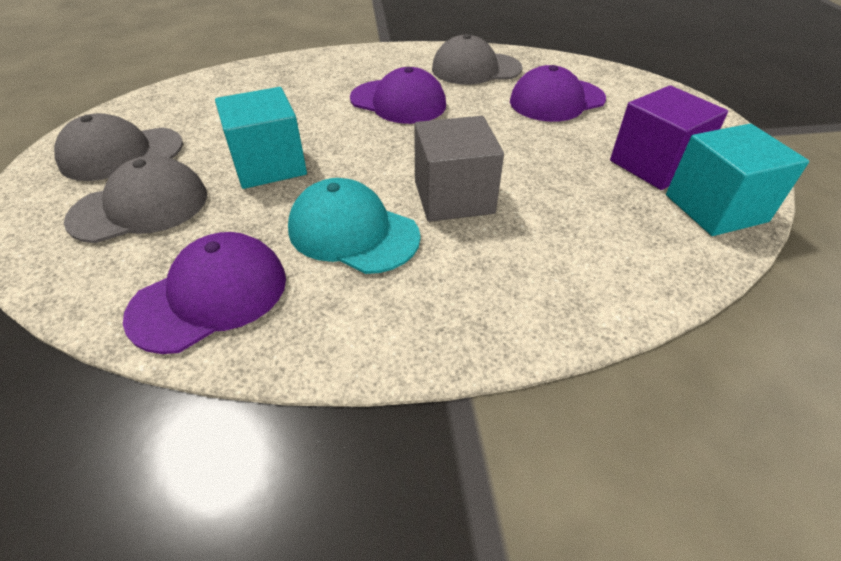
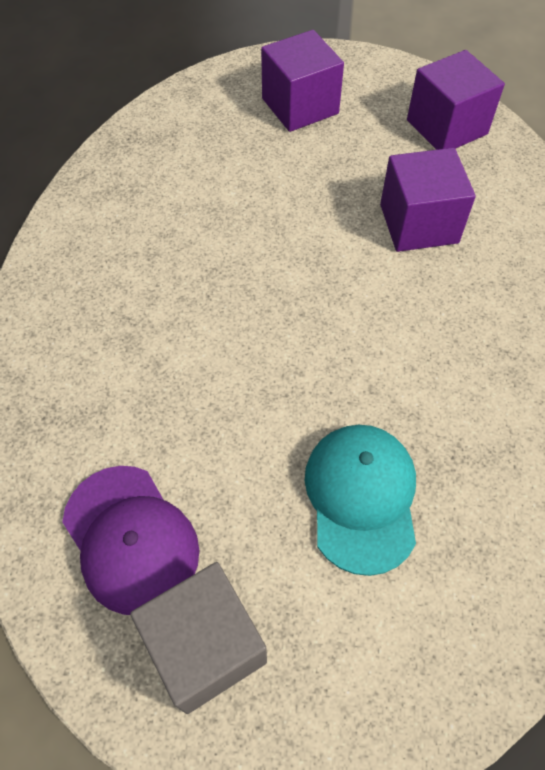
grey cap: 3 -> 0
purple cap: 3 -> 1
purple cube: 1 -> 3
turquoise cube: 2 -> 0

